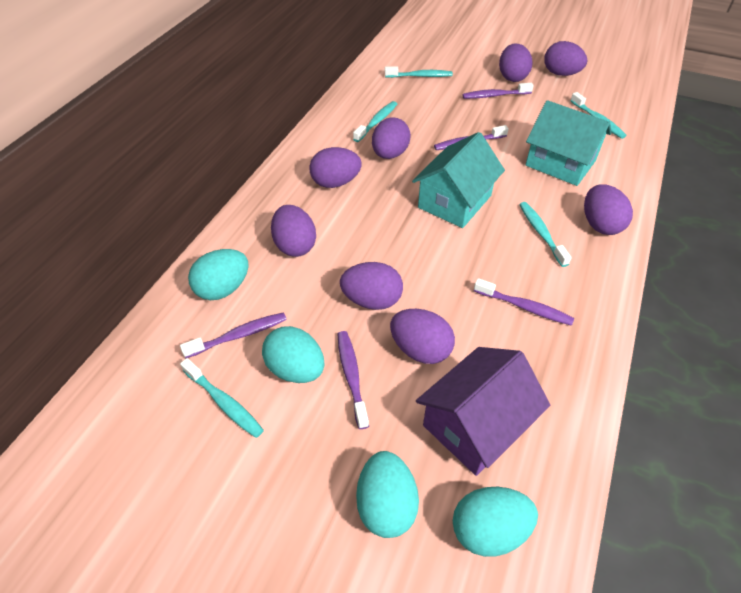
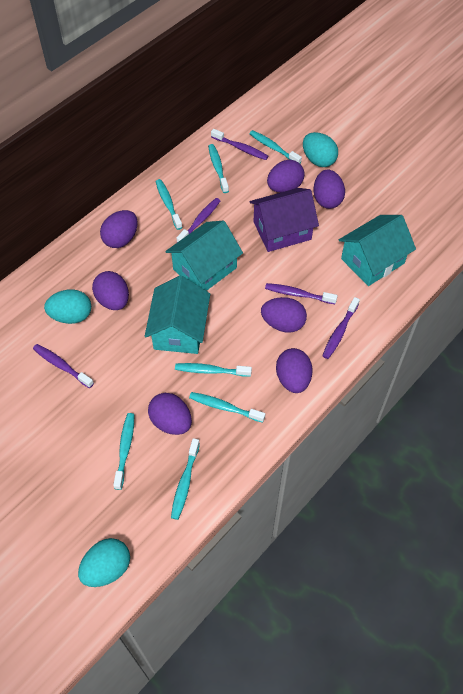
purple egg: 8 -> 7
turquoise egg: 4 -> 3
turquoise house: 2 -> 3
turquoise toothbrush: 5 -> 7

